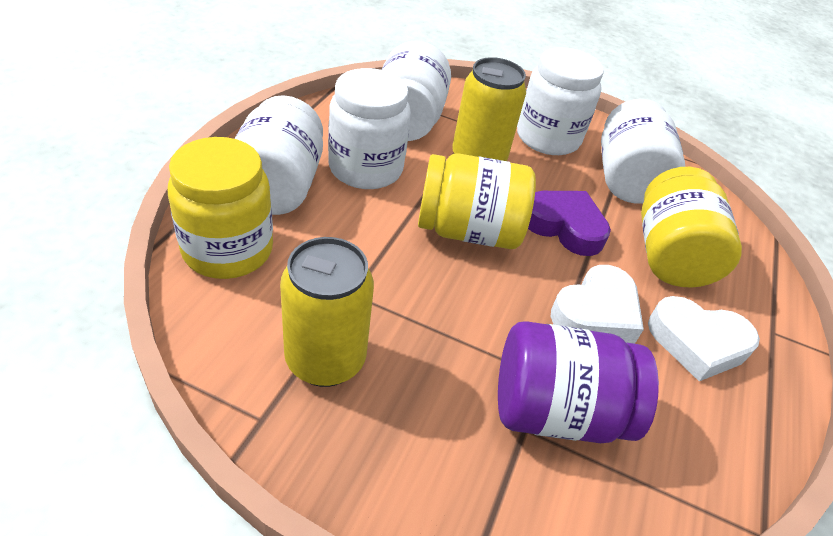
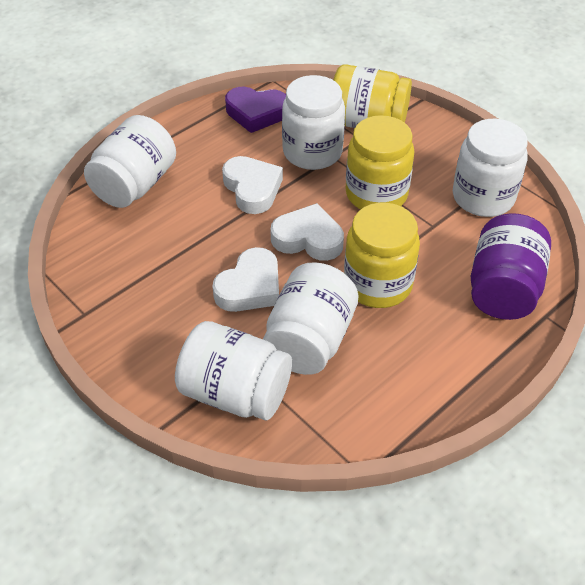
white heart: 2 -> 3
yellow can: 2 -> 0

